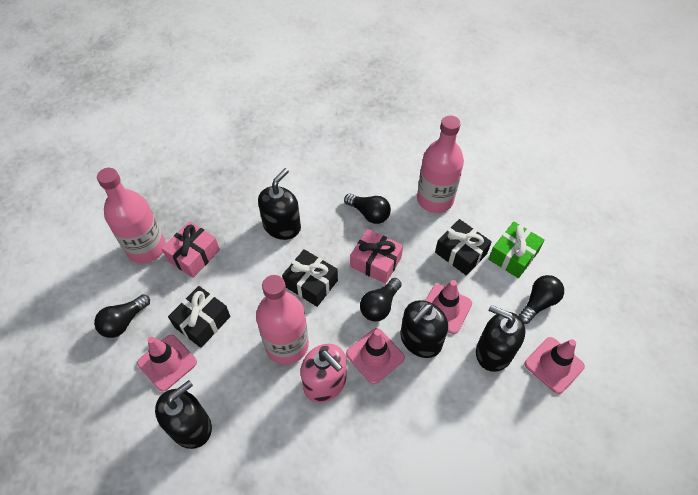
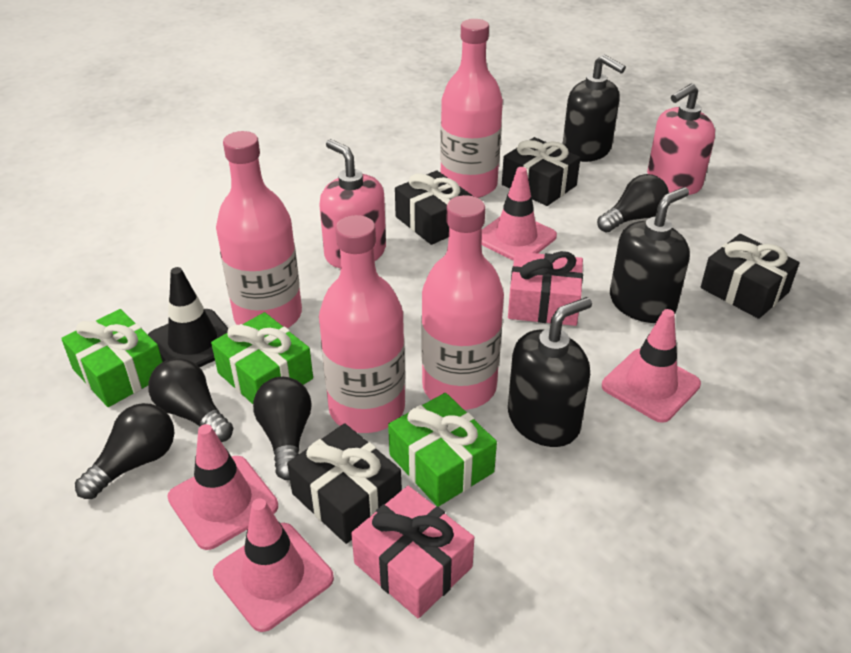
black gift: 3 -> 4
black soap dispenser: 4 -> 3
black traffic cone: 0 -> 1
green gift: 1 -> 3
pink bottle: 3 -> 4
pink soap dispenser: 1 -> 2

